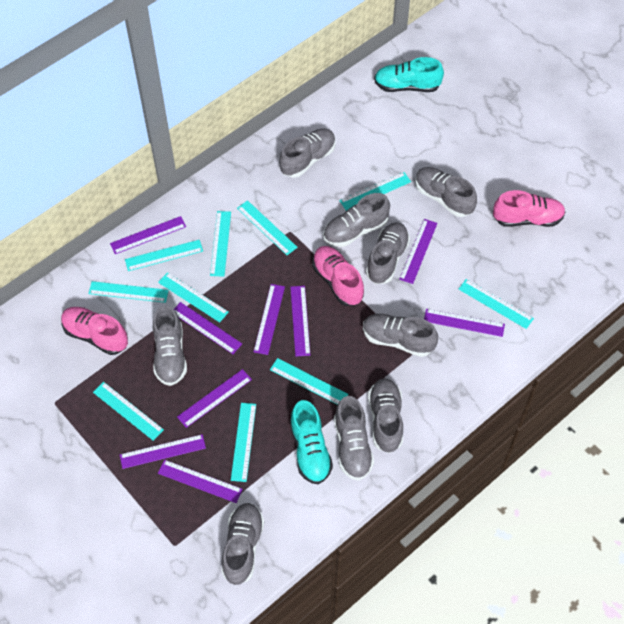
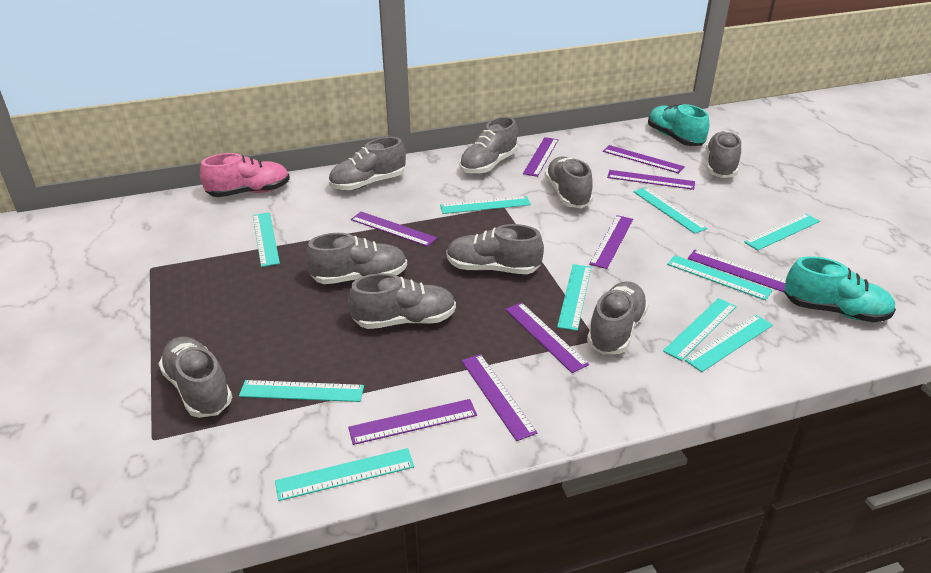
pink shoe: 3 -> 1

